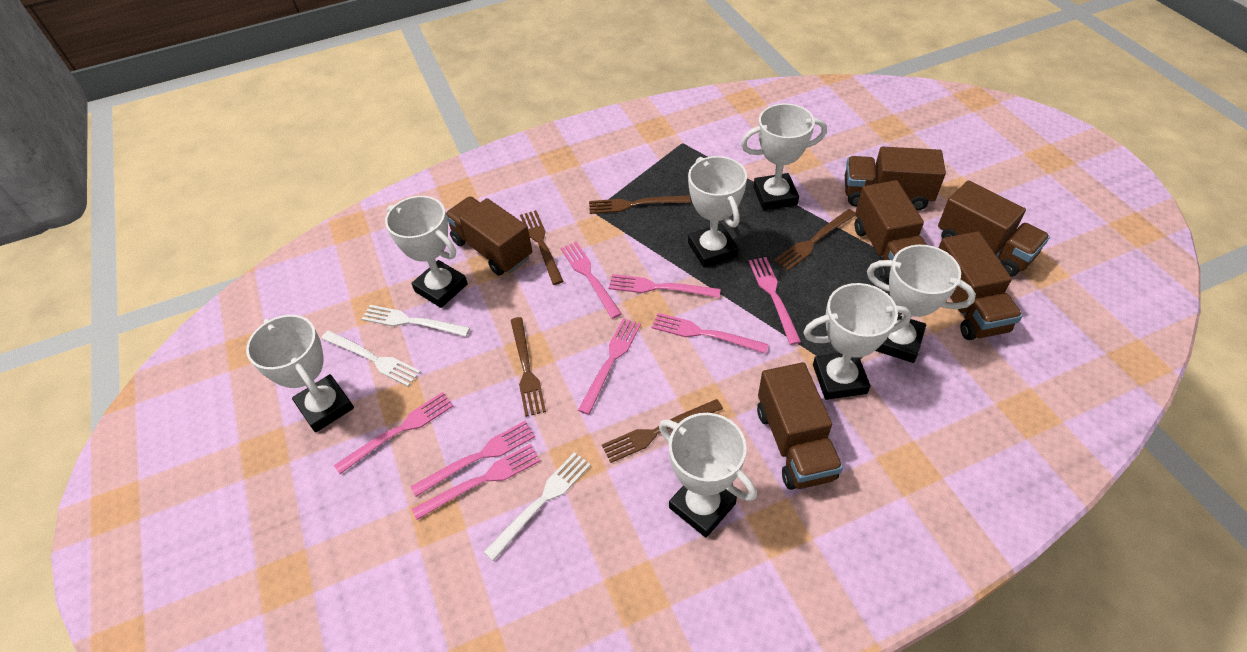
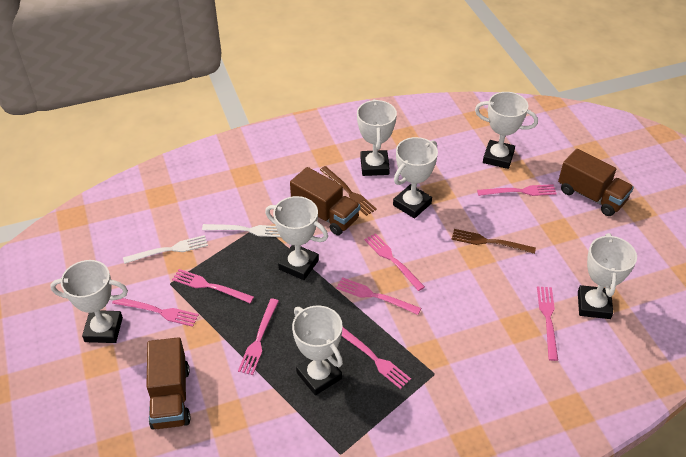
brown fork: 5 -> 2
brown truck: 6 -> 3
white fork: 3 -> 2

